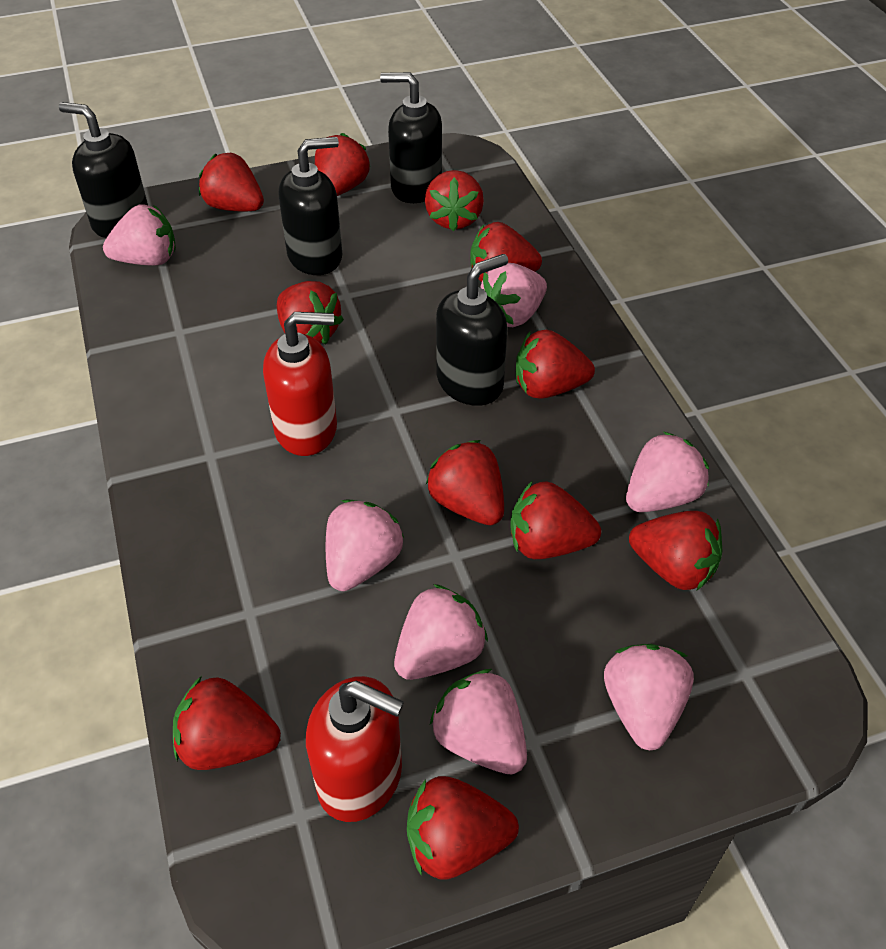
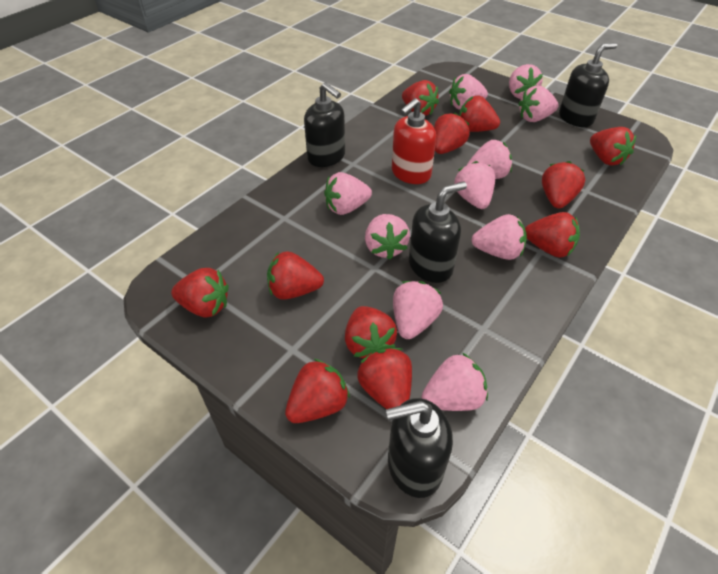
pink strawberry: 7 -> 10
red soap dispenser: 2 -> 1

